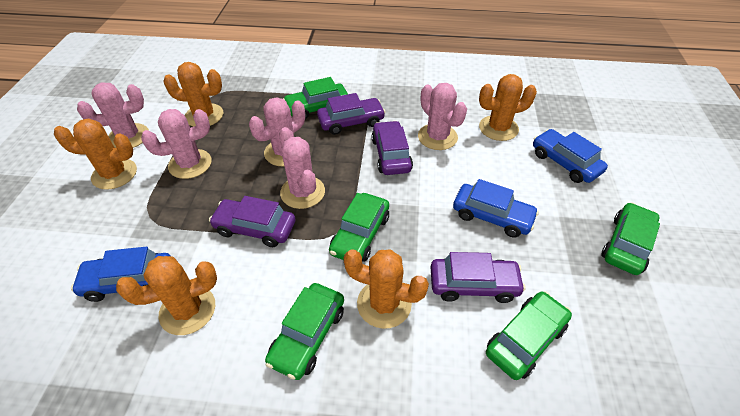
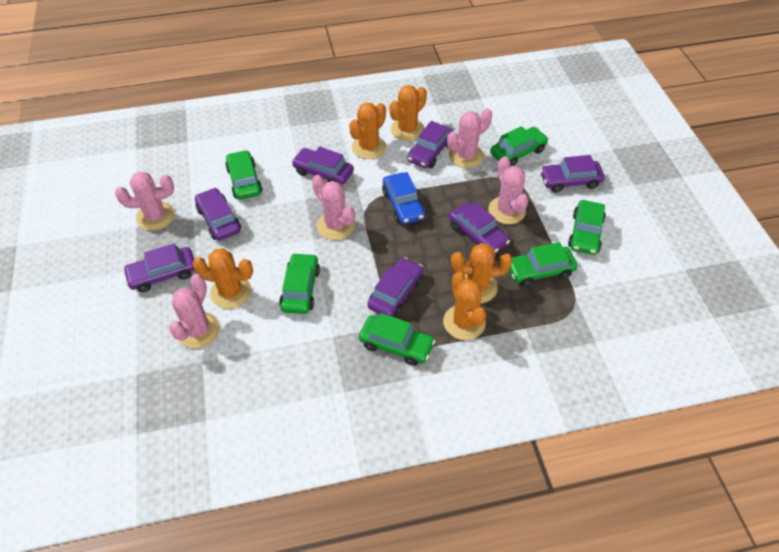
blue car: 3 -> 1
green car: 5 -> 6
purple car: 4 -> 7

